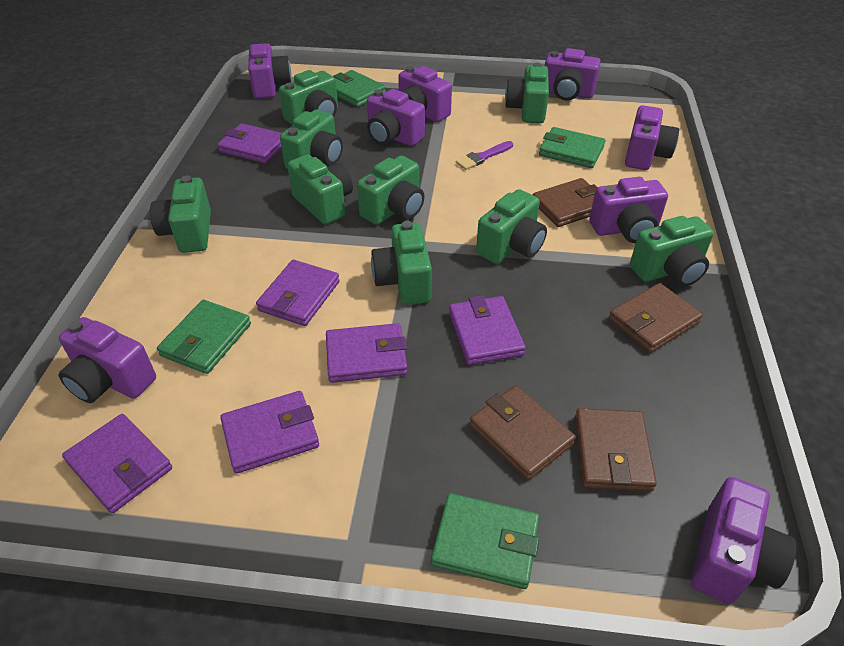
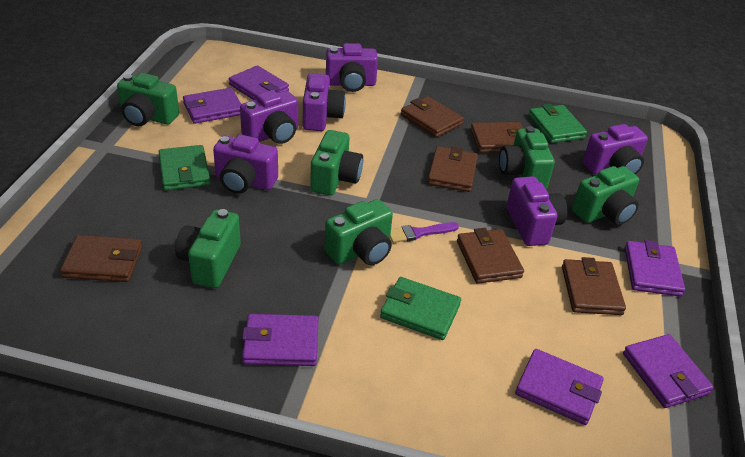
brown wallet: 4 -> 6
green camera: 9 -> 6
green wallet: 4 -> 3
purple camera: 8 -> 6

